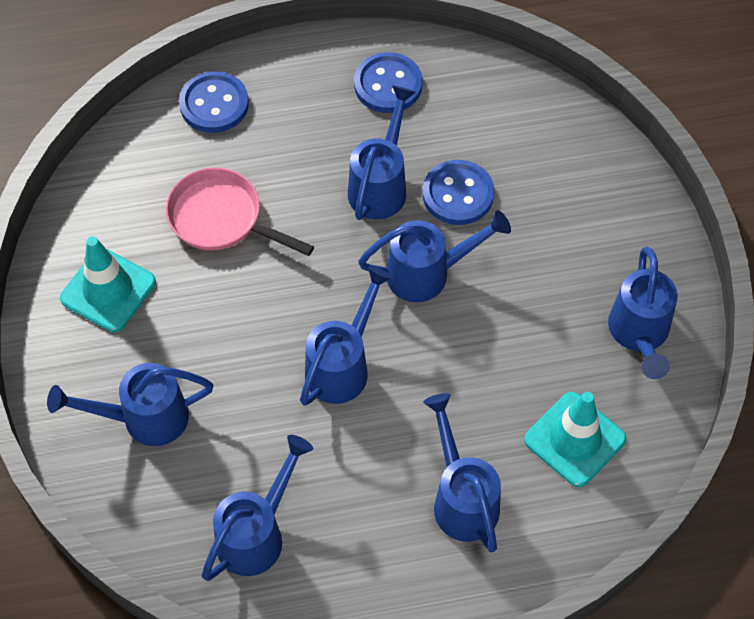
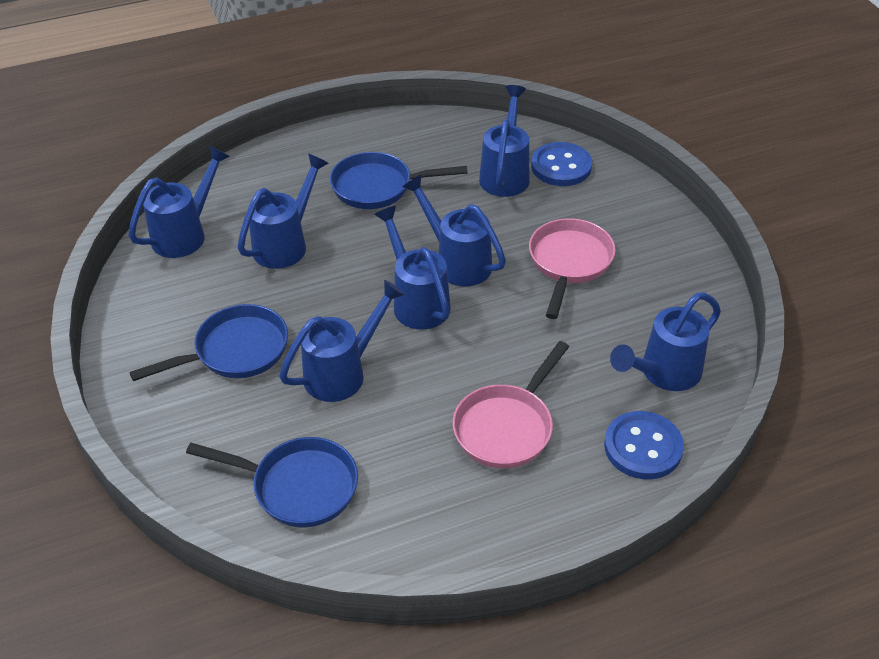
blue button: 3 -> 2
blue pan: 0 -> 3
pink pan: 1 -> 2
turquoise traffic cone: 2 -> 0

